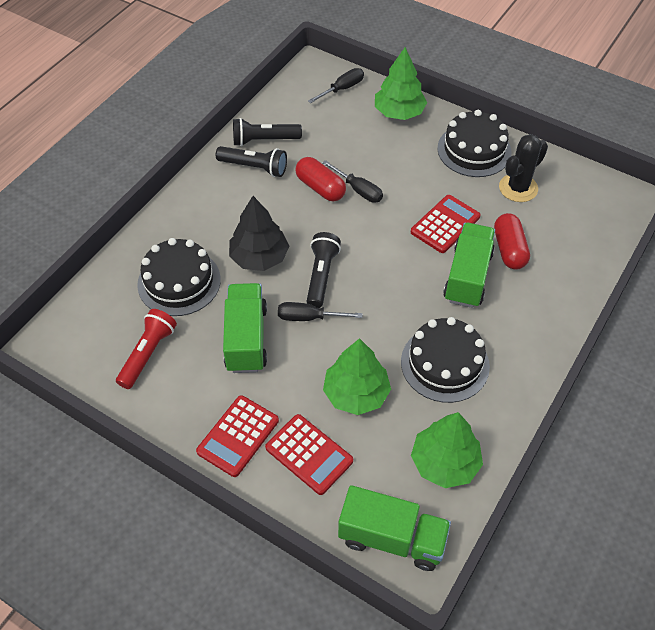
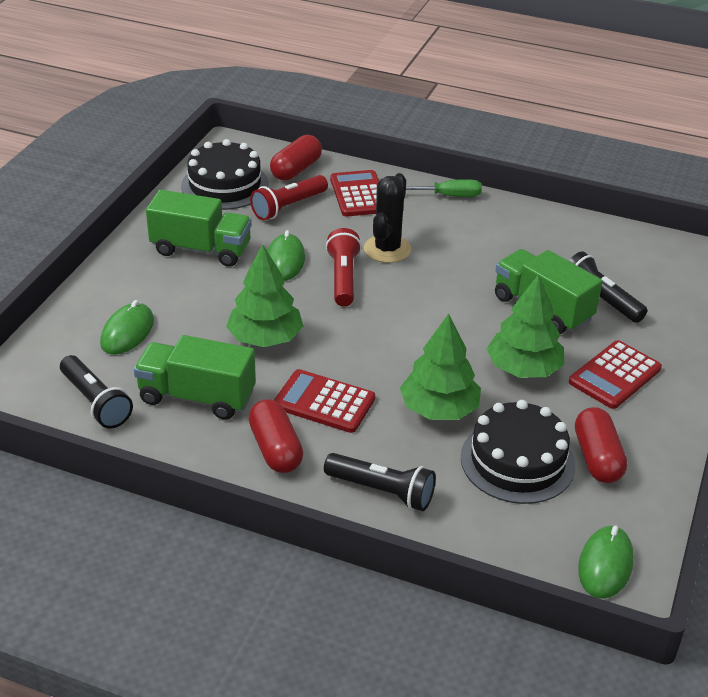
black cake: 3 -> 2
black screwdriver: 3 -> 0
black tree: 1 -> 0
green mouse: 0 -> 3
green screwdriver: 0 -> 1
red capsule: 2 -> 3
red flashlight: 1 -> 2

